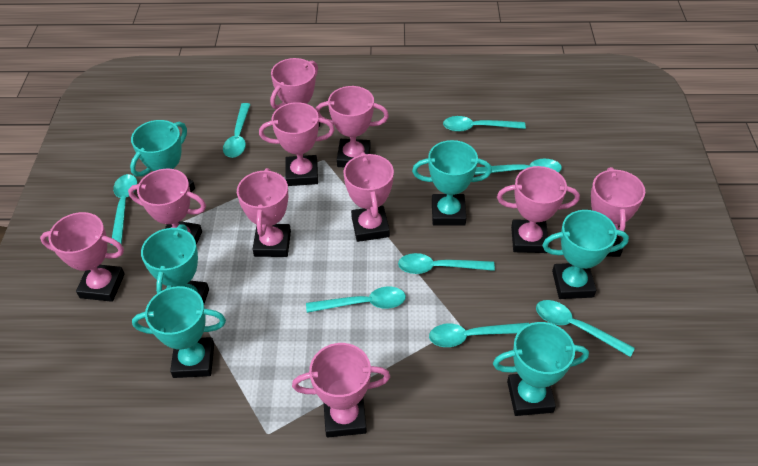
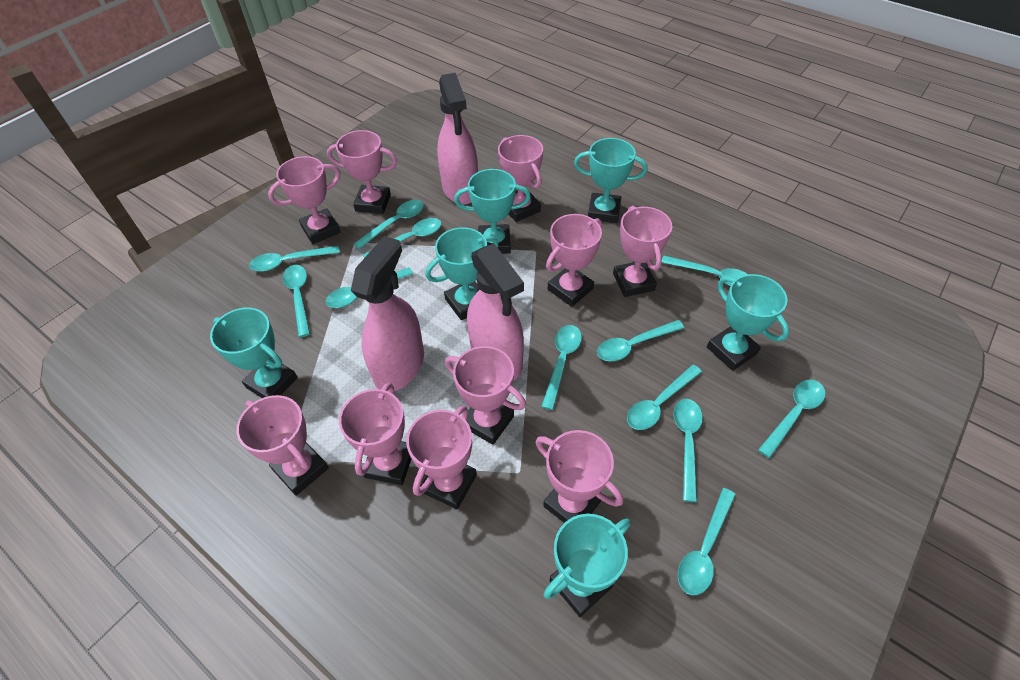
pink spray bottle: 0 -> 3
turquoise spoon: 8 -> 12

